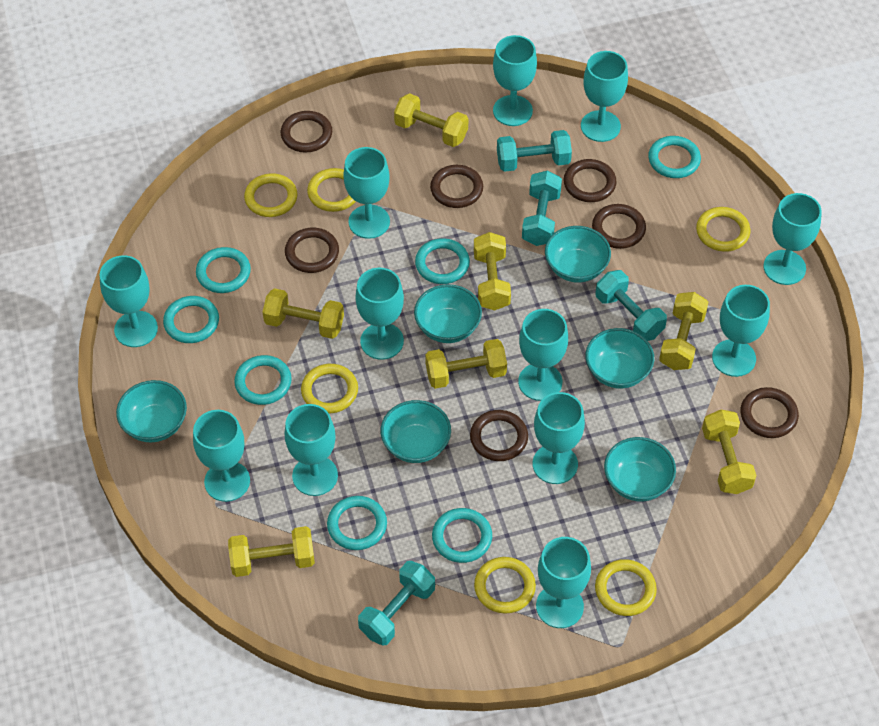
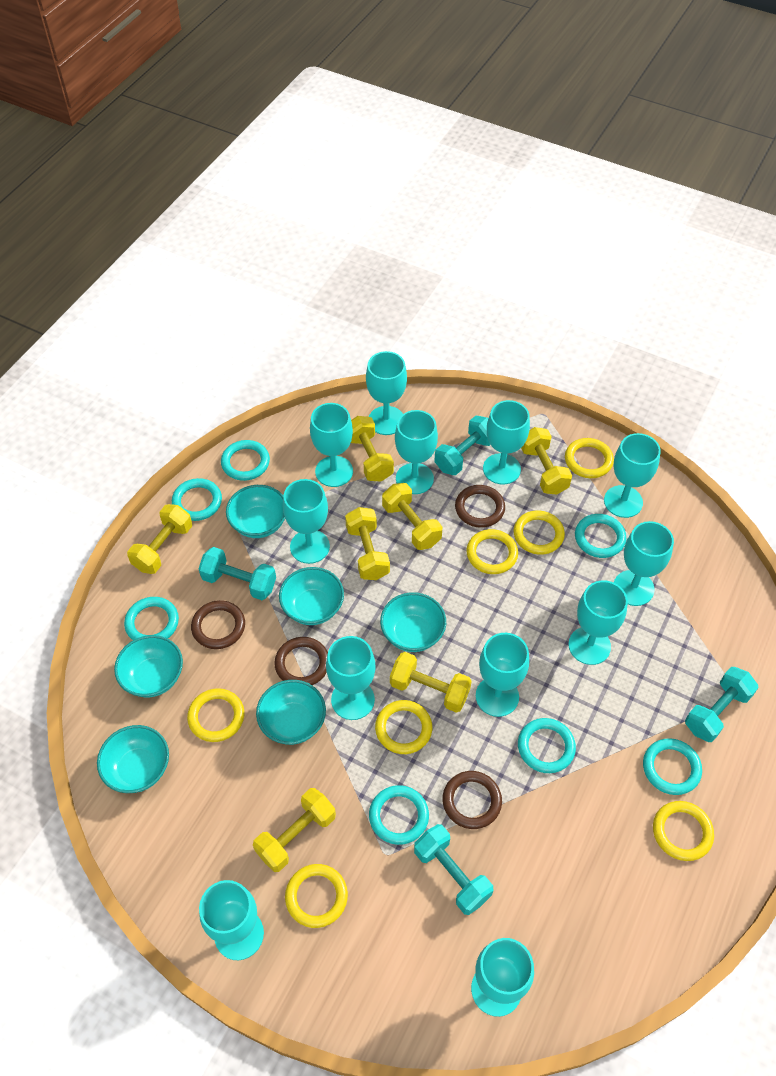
brown ring: 7 -> 4
yellow ring: 6 -> 7

